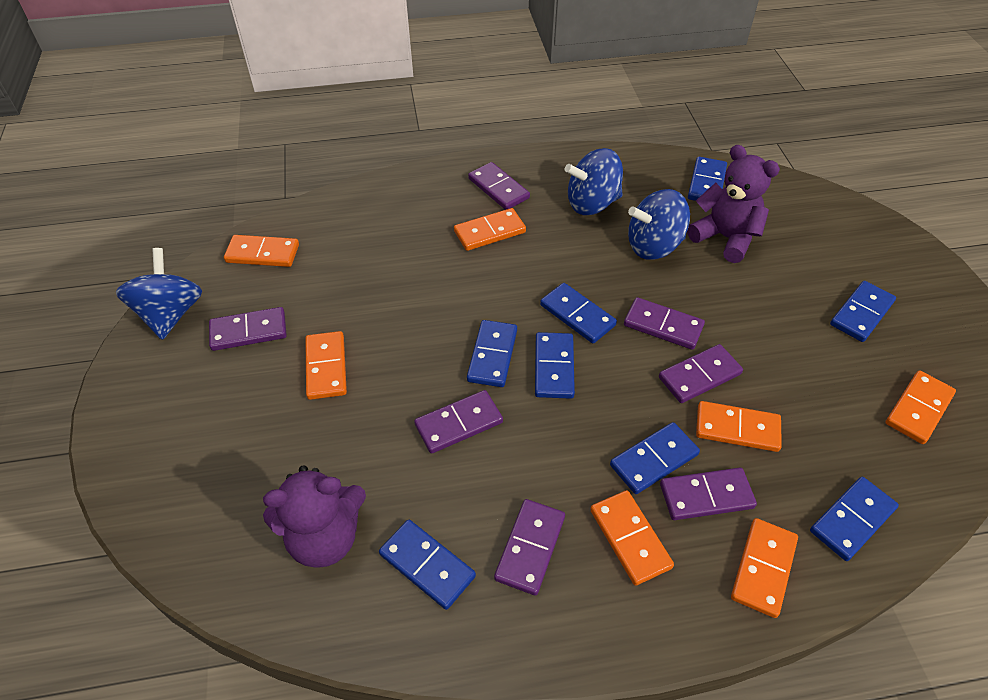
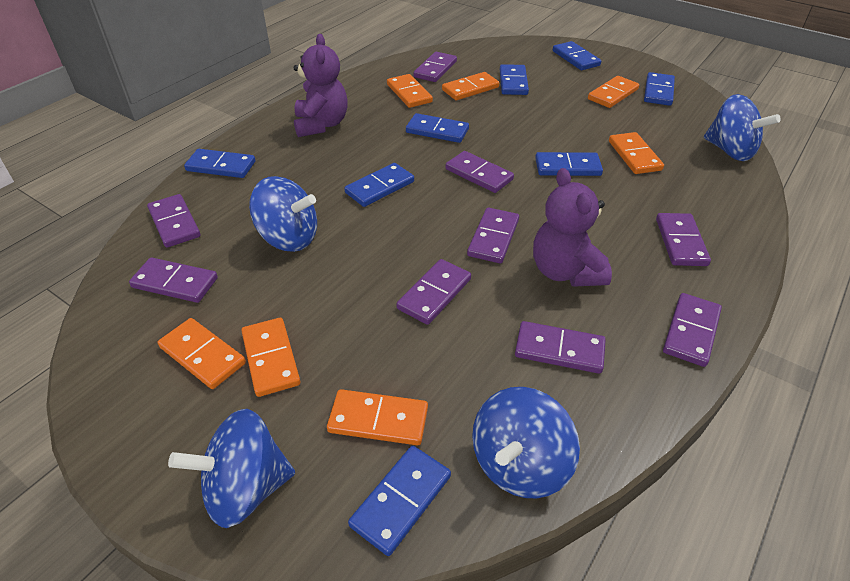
blue spinning top: 3 -> 4
purple domino: 7 -> 9

